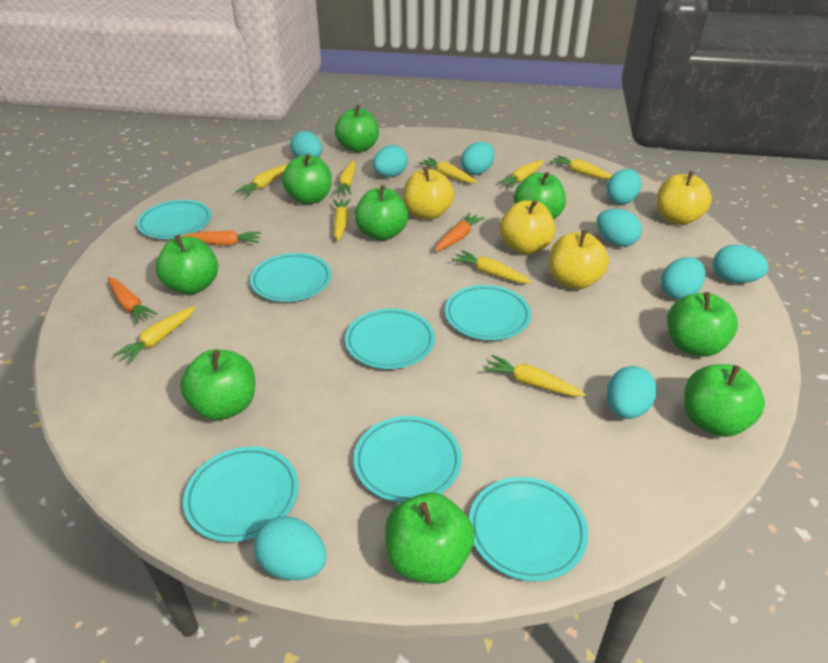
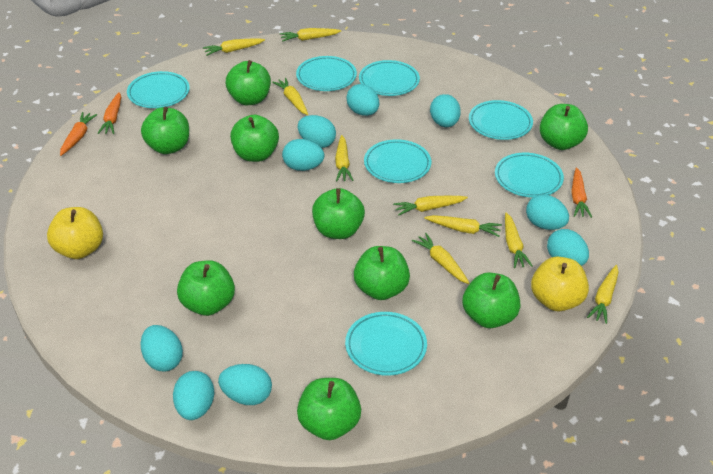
yellow apple: 4 -> 2

